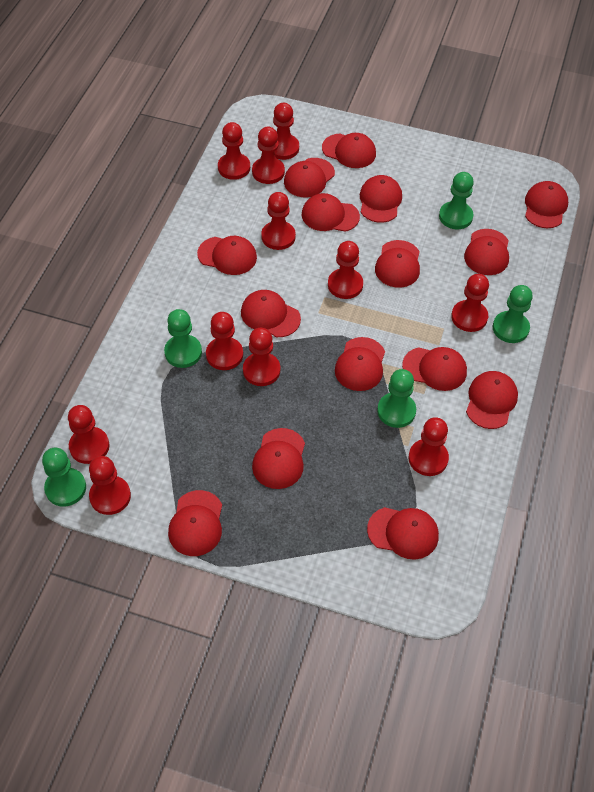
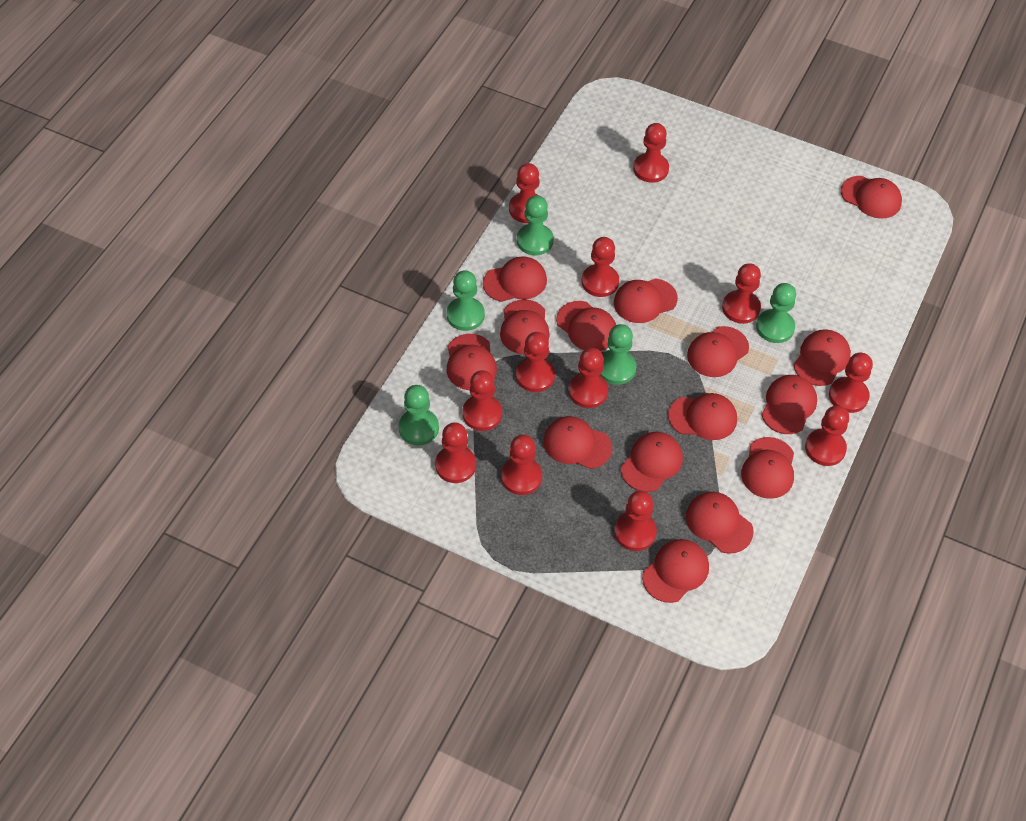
red pawn: 11 -> 12

